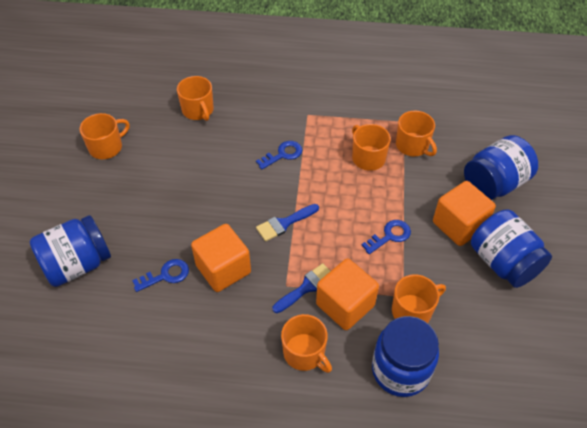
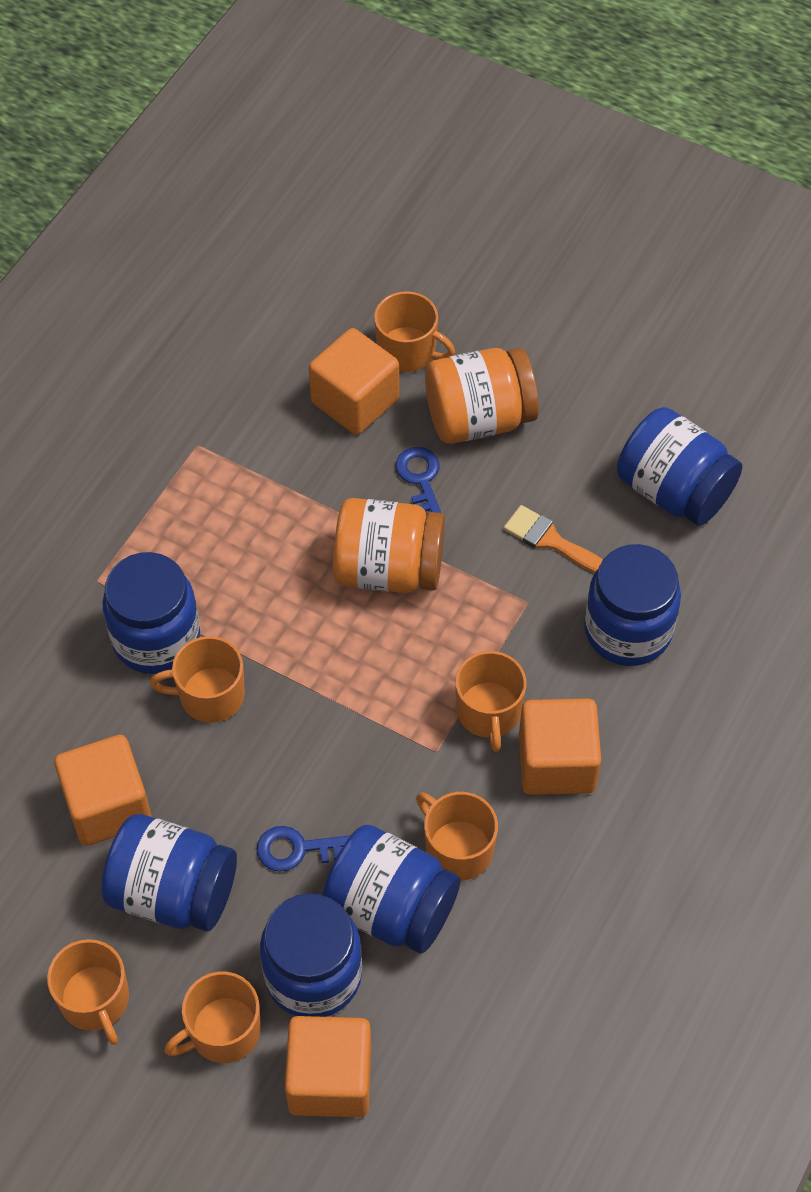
blue brush: 2 -> 0
blue jar: 4 -> 6
blue key: 3 -> 2
orange brush: 0 -> 1
orange cube: 3 -> 4
orange jar: 0 -> 2

